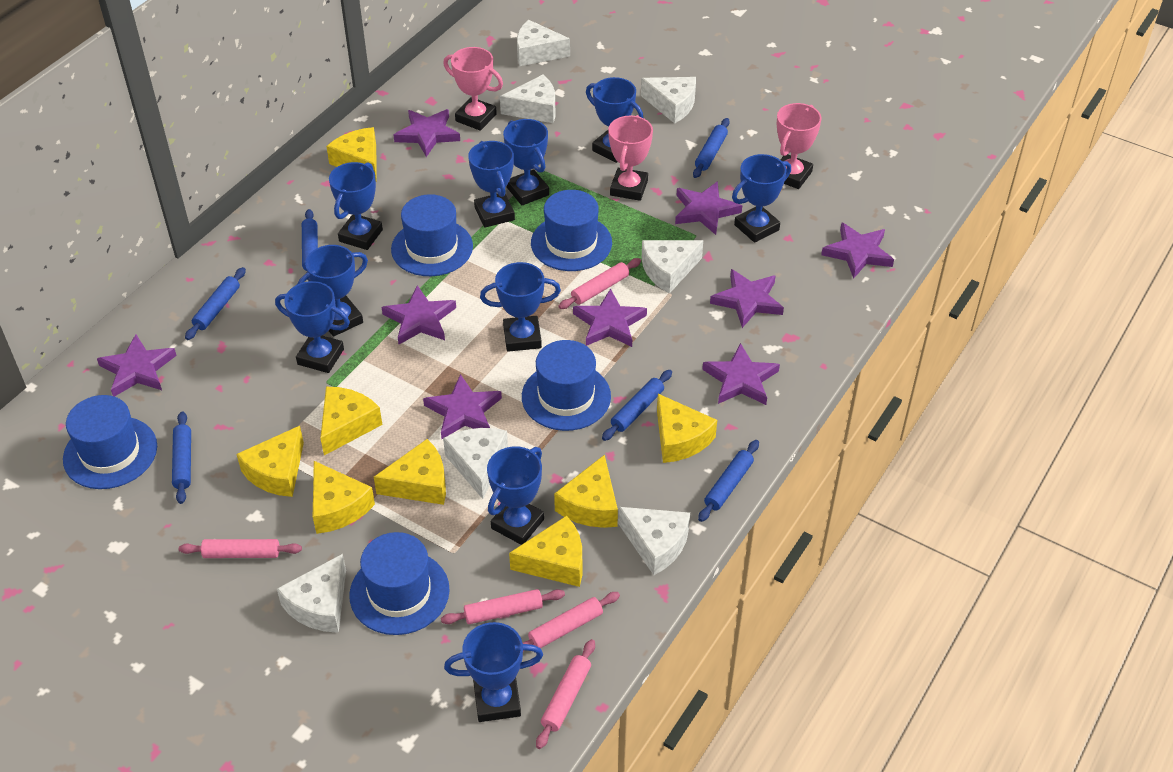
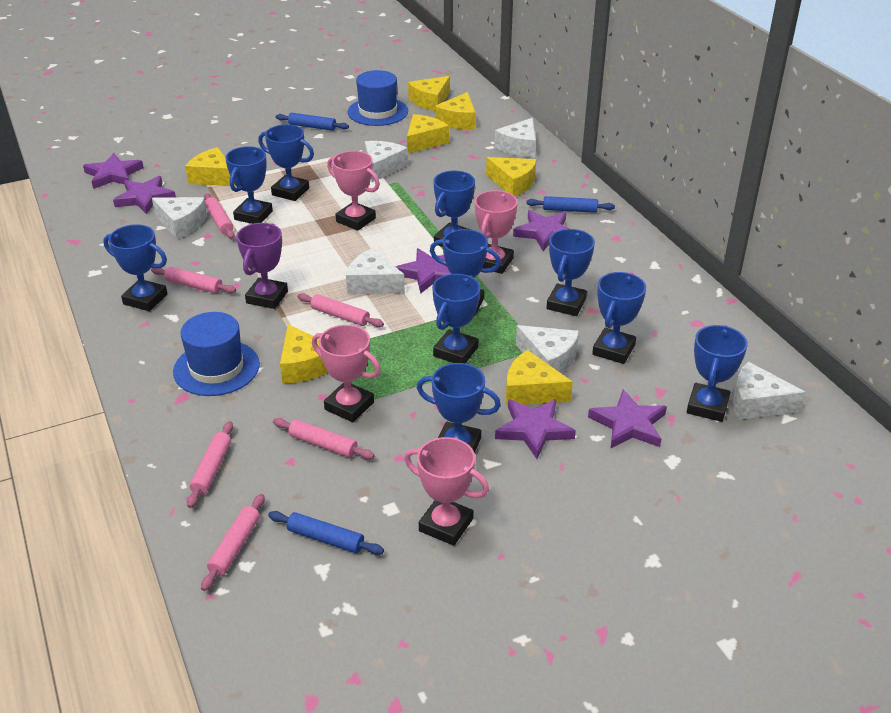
blue hat: 5 -> 2
blue rolling pin: 6 -> 3
pink rolling pin: 5 -> 6
pink trophy: 3 -> 4
purple star: 9 -> 6
purple trophy: 0 -> 1
white cheese: 7 -> 6
yellow cheese: 8 -> 7

